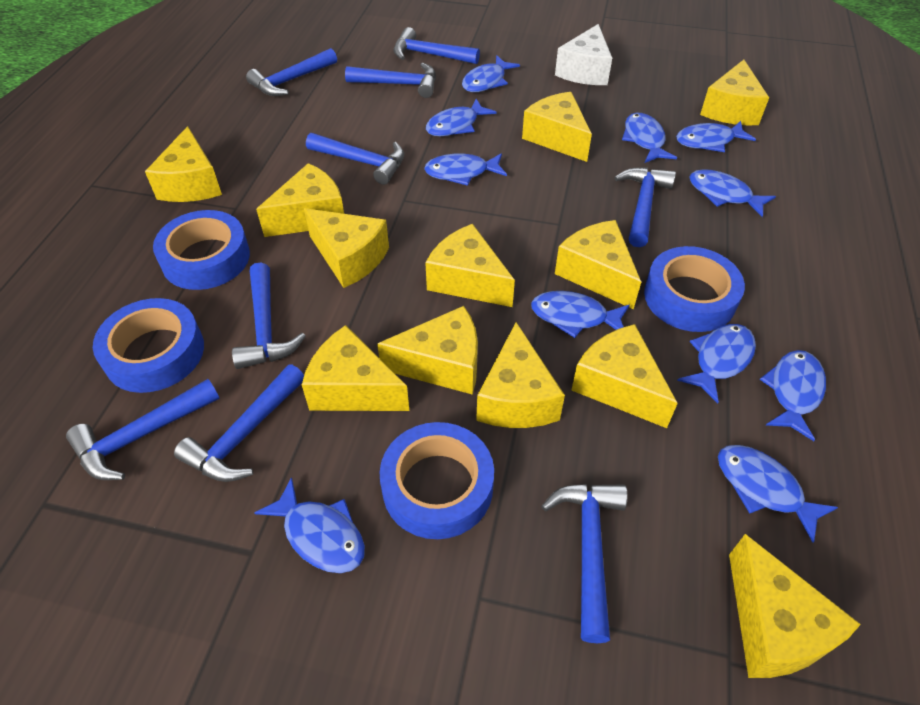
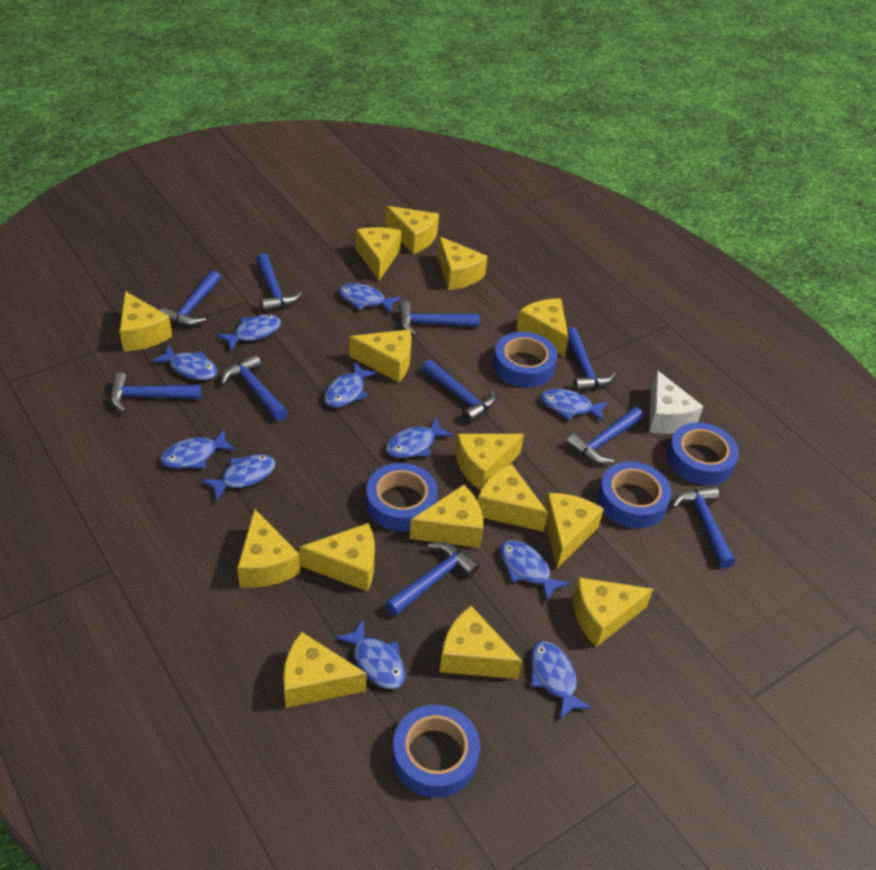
blue hammer: 9 -> 10
blue tape: 4 -> 5
yellow cheese: 12 -> 15

